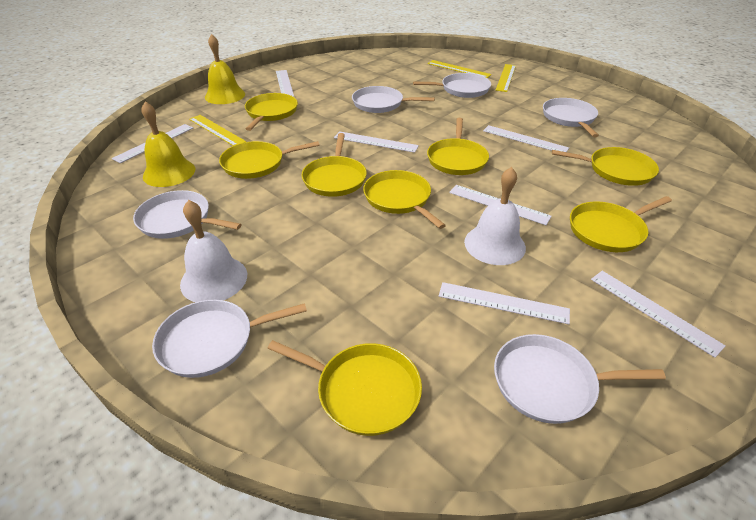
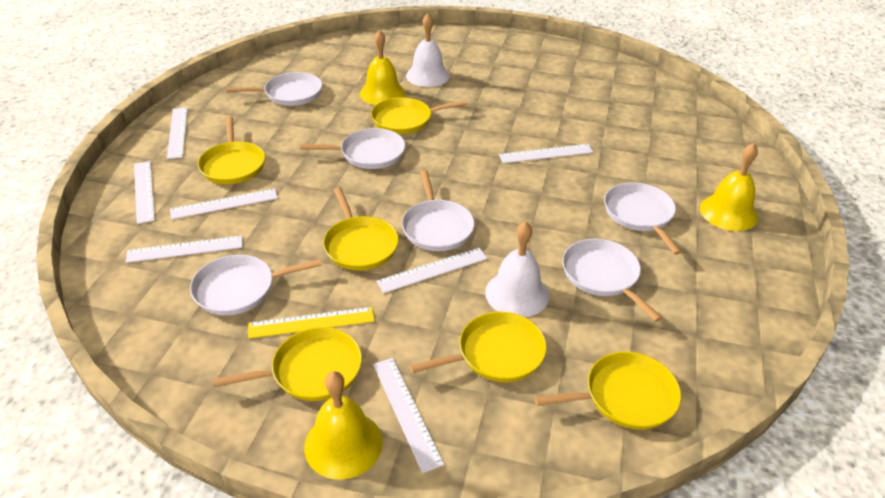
yellow bell: 2 -> 3
yellow pan: 8 -> 6
yellow ruler: 3 -> 1

